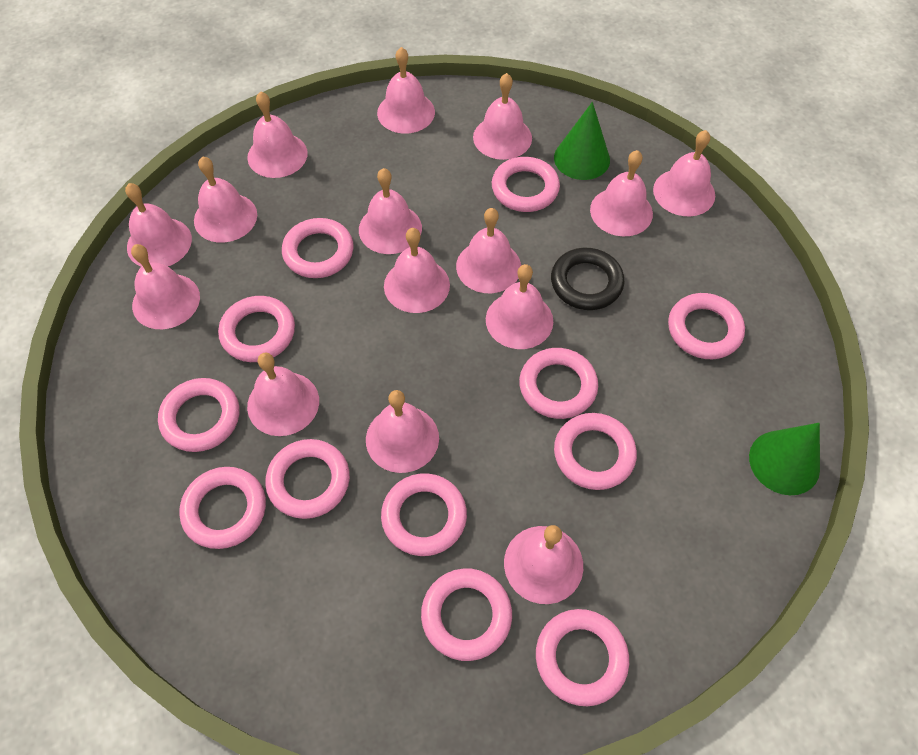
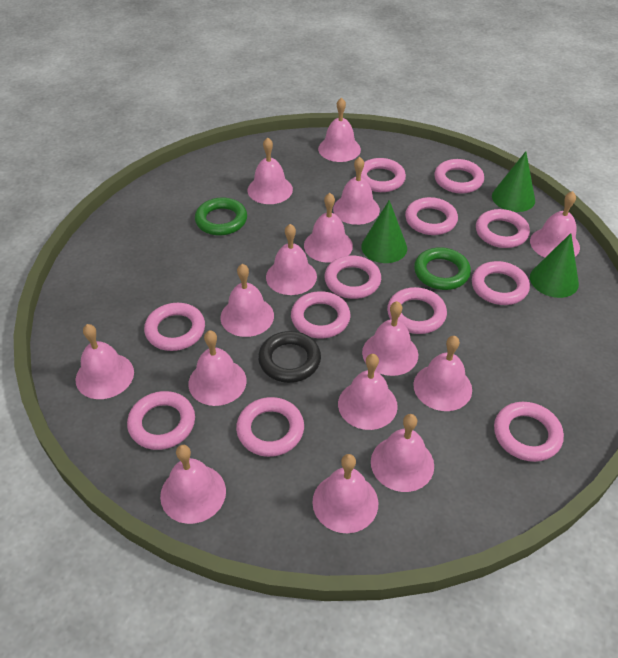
green cone: 2 -> 3
green ring: 0 -> 2

